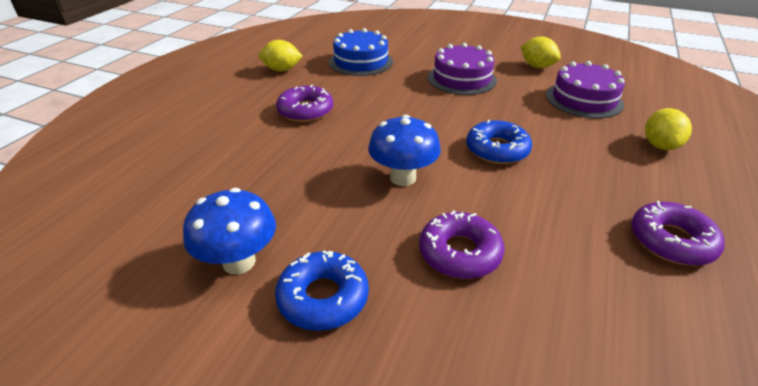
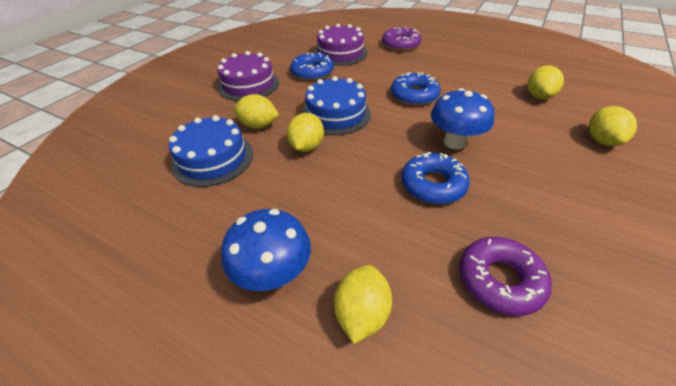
blue cake: 1 -> 2
blue donut: 2 -> 3
purple donut: 3 -> 2
yellow lemon: 3 -> 5

